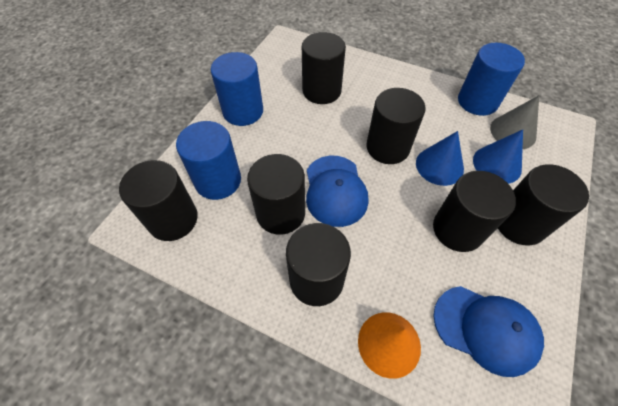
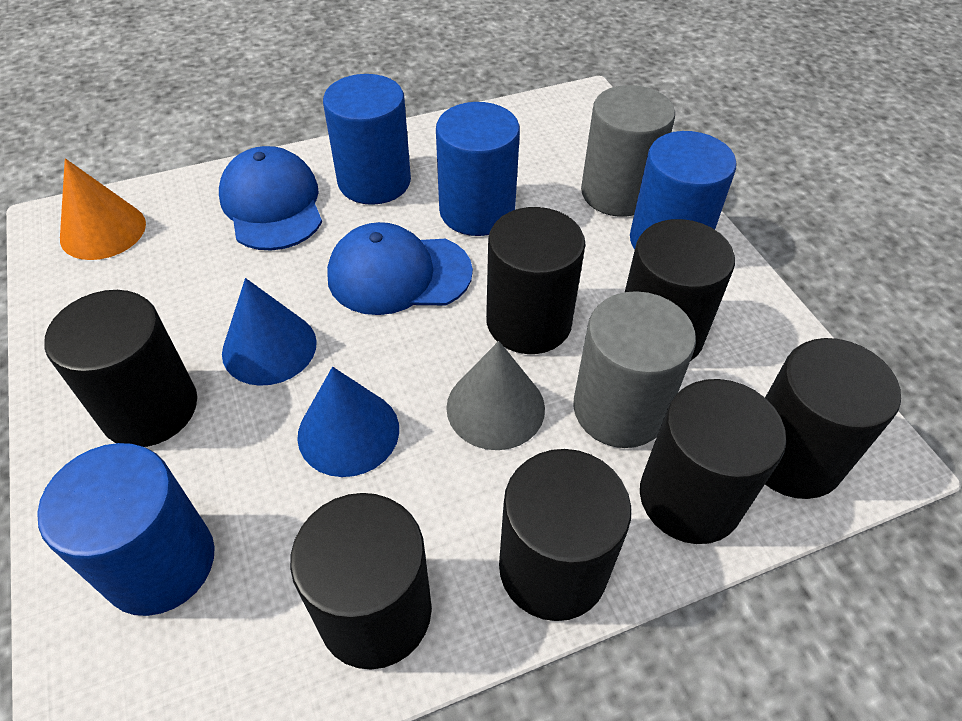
blue cylinder: 3 -> 4
grey cylinder: 0 -> 2

